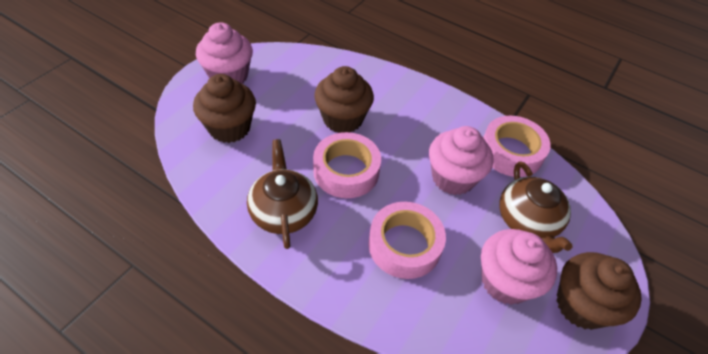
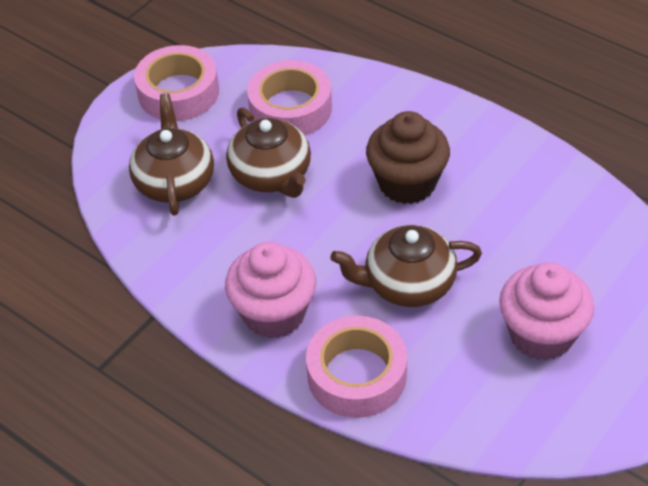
brown cupcake: 3 -> 1
brown teapot: 2 -> 3
pink cupcake: 3 -> 2

